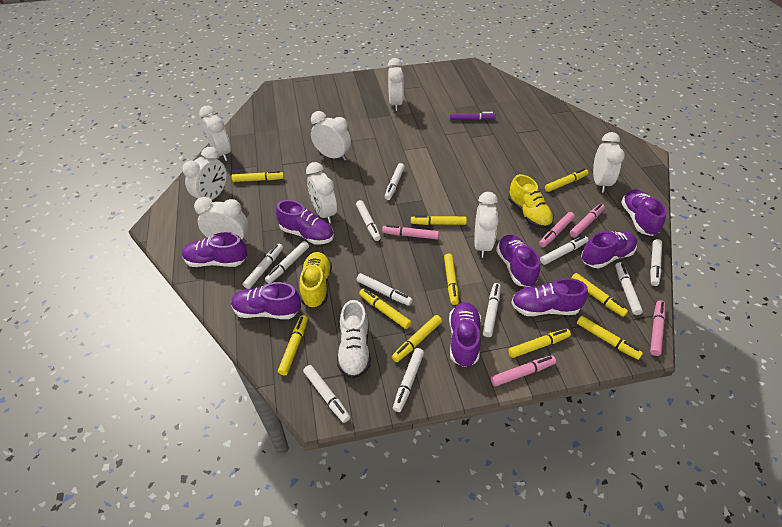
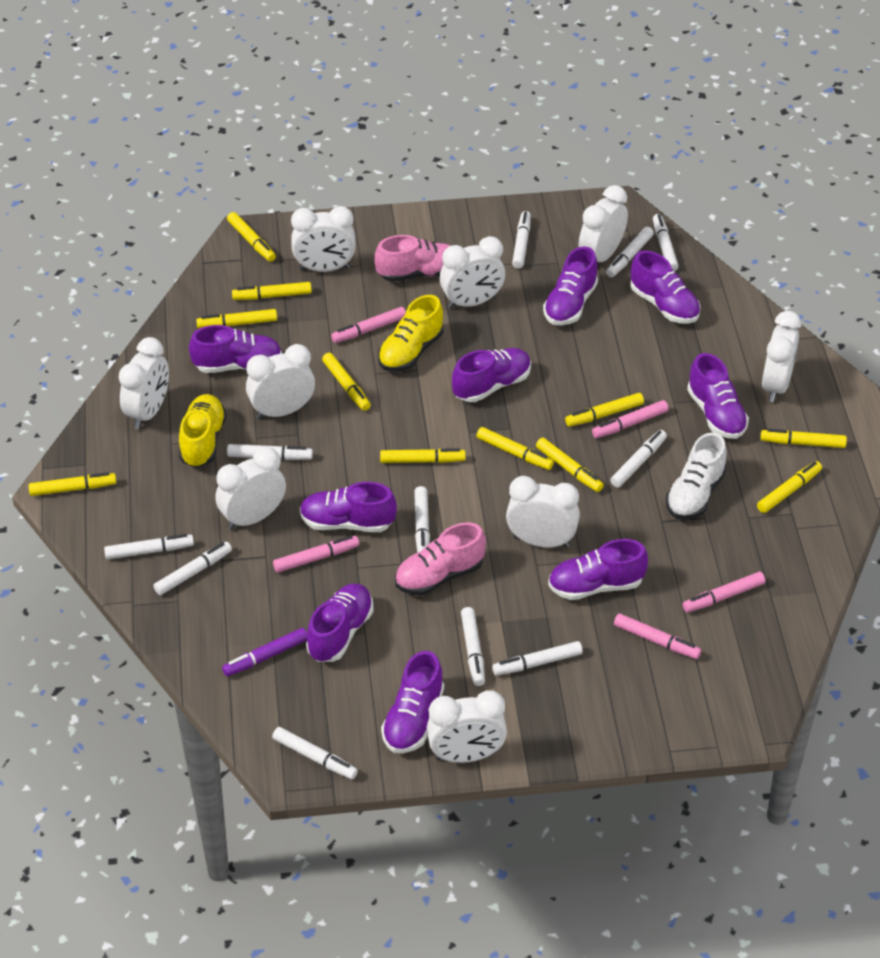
pink shoe: 0 -> 2
purple shoe: 8 -> 9
white clock: 8 -> 9
yellow marker: 10 -> 11

